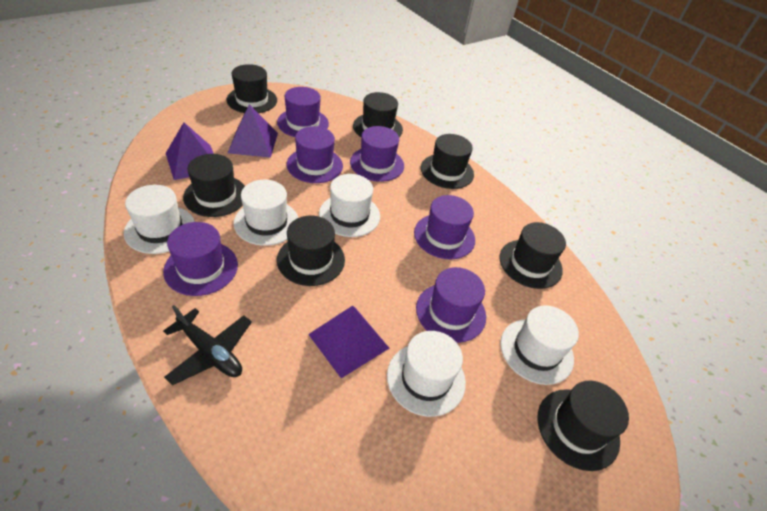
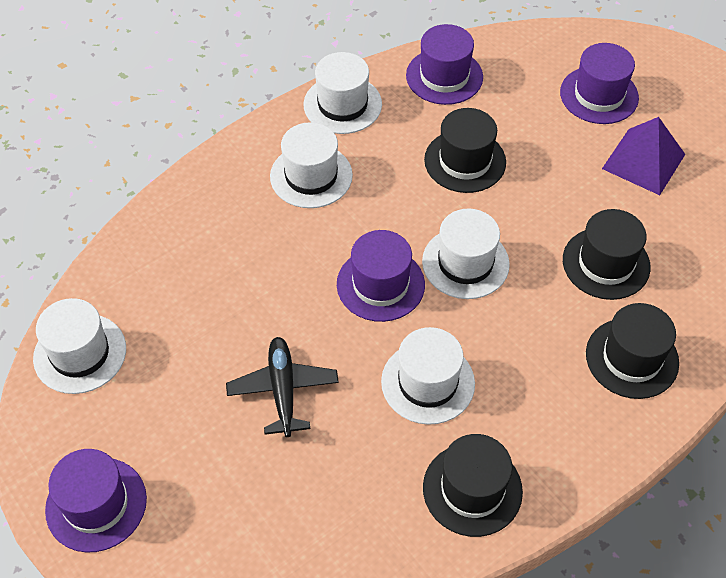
black hat: 7 -> 4
purple hat: 6 -> 4
purple pyramid: 3 -> 1

